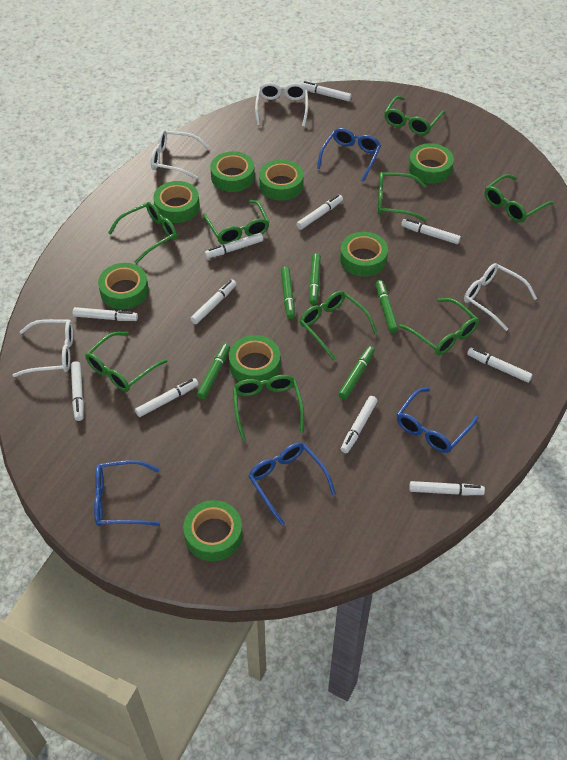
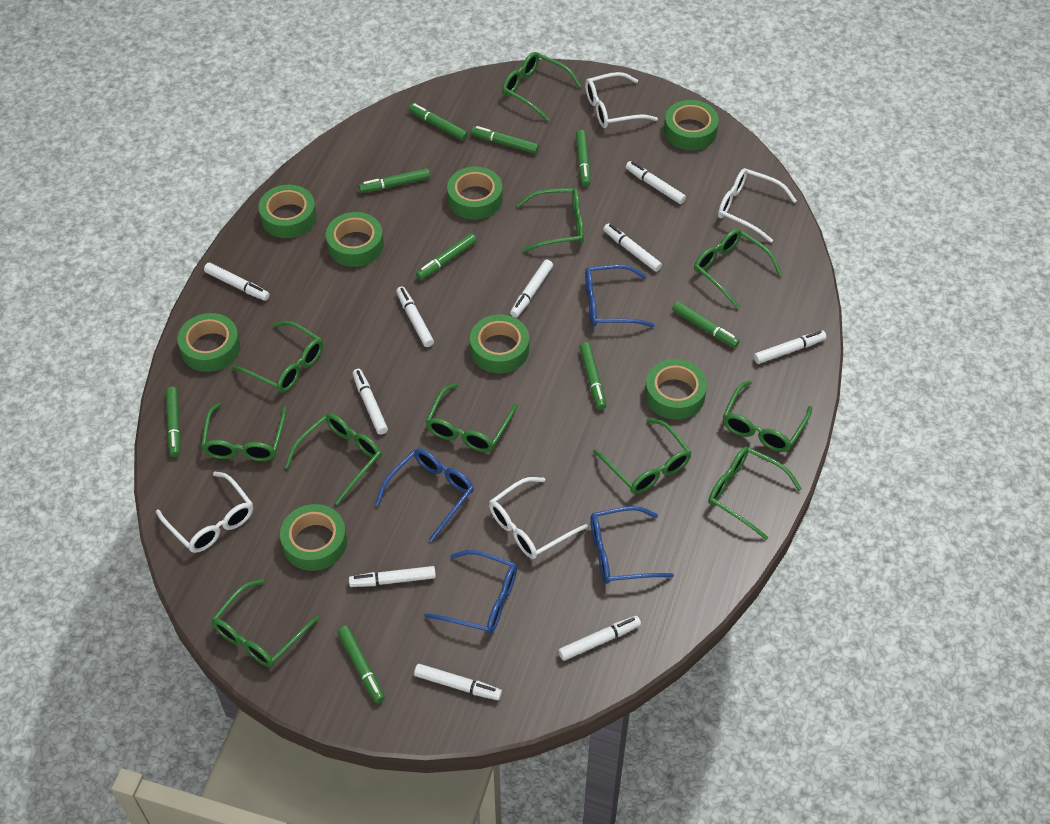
green glasses: 9 -> 11
green marker: 5 -> 9
white marker: 11 -> 10

